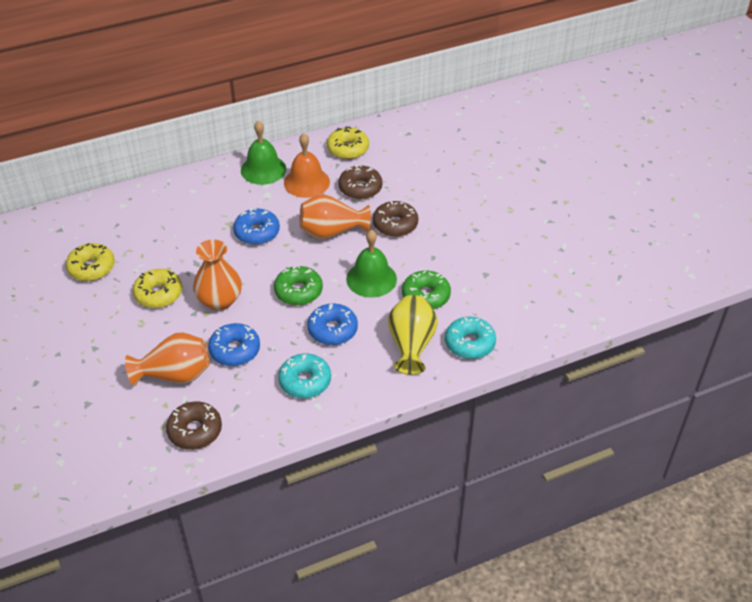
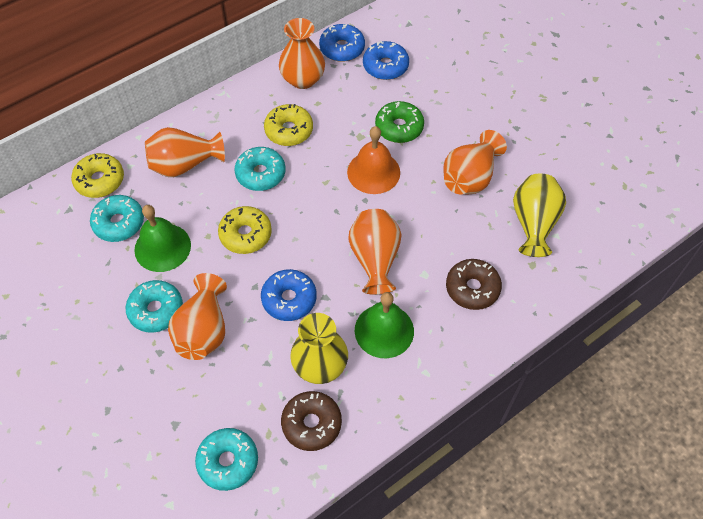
brown donut: 3 -> 2
green donut: 2 -> 1
orange vase: 3 -> 5
turquoise donut: 2 -> 4
yellow vase: 1 -> 2

